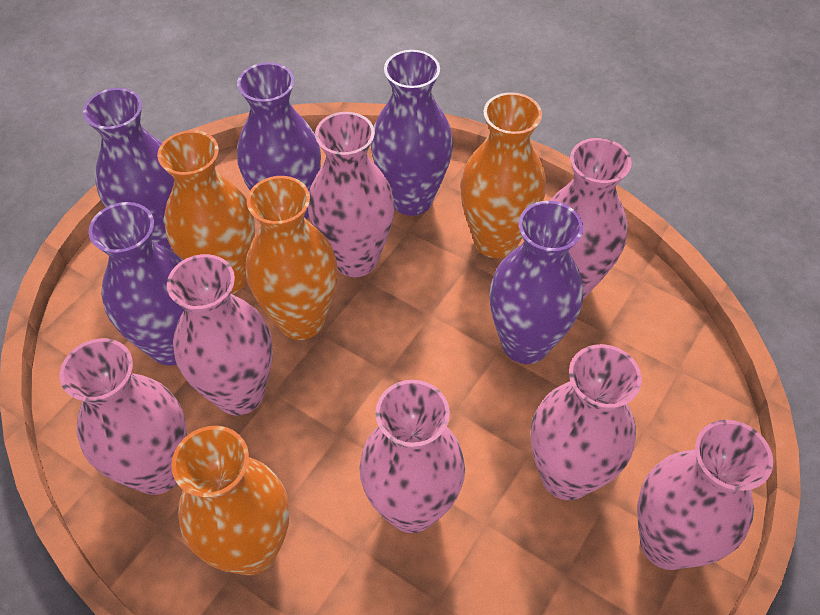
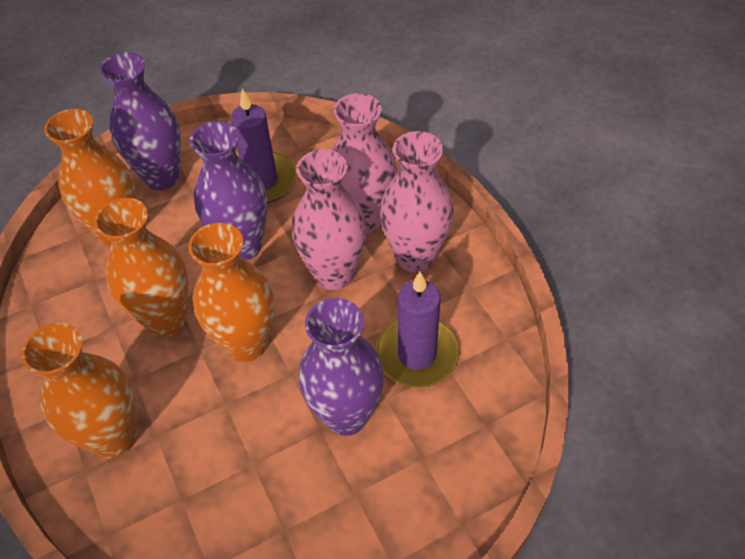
pink vase: 7 -> 3
purple candle: 0 -> 2
purple vase: 5 -> 3

